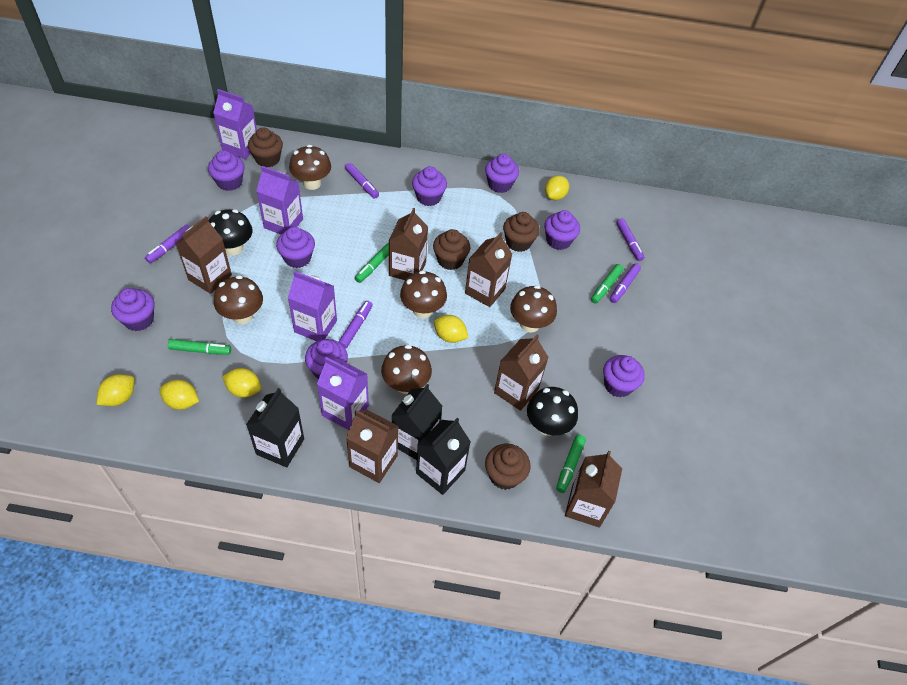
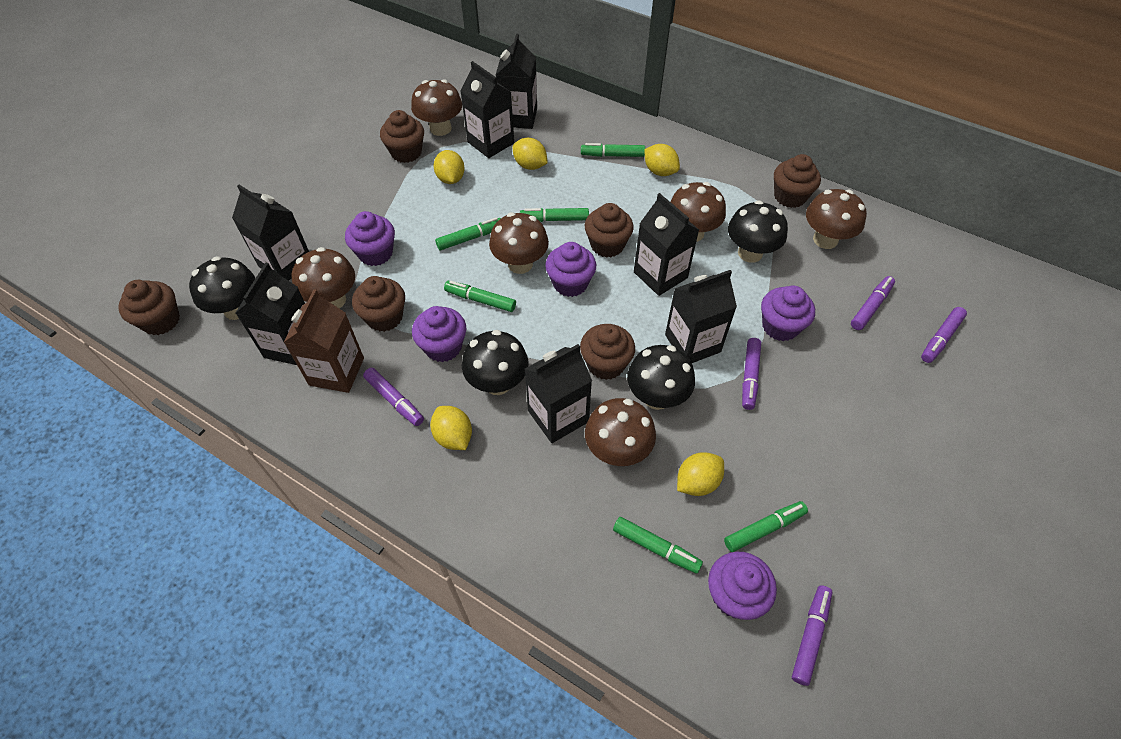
black carton: 3 -> 7
black mushroom: 2 -> 4
brown carton: 6 -> 1
brown cupcake: 4 -> 6
brown mushroom: 5 -> 6
green marker: 4 -> 6
purple carton: 4 -> 0
purple cupcake: 8 -> 5

